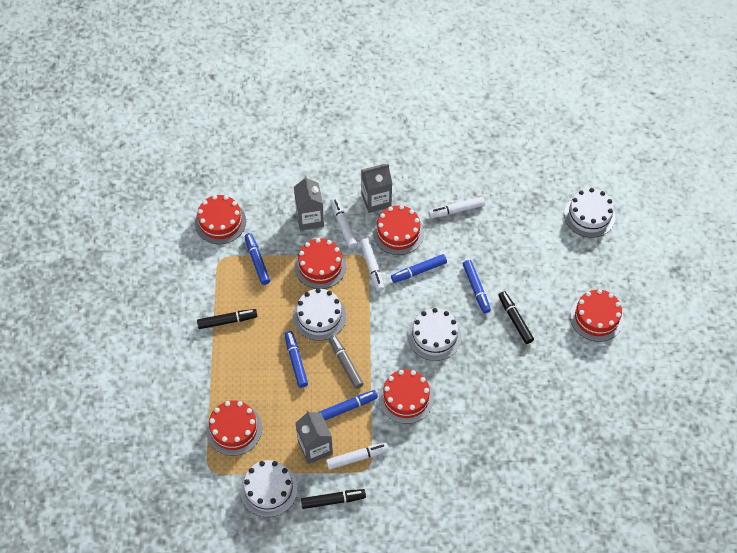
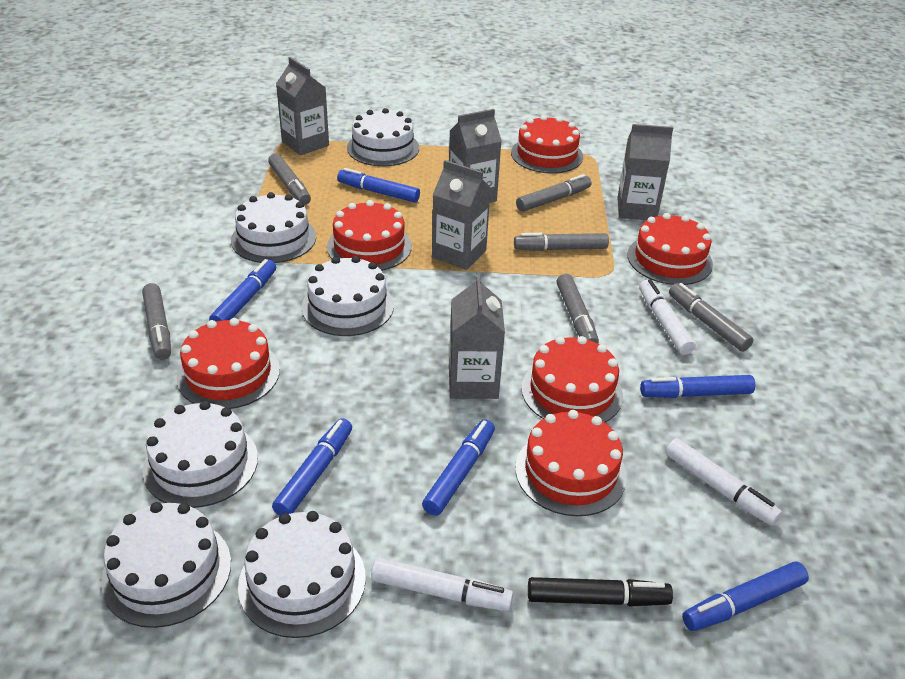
black marker: 3 -> 1
blue marker: 5 -> 6
grey carton: 3 -> 5
grey marker: 1 -> 6
white cake: 4 -> 6
white marker: 4 -> 3

